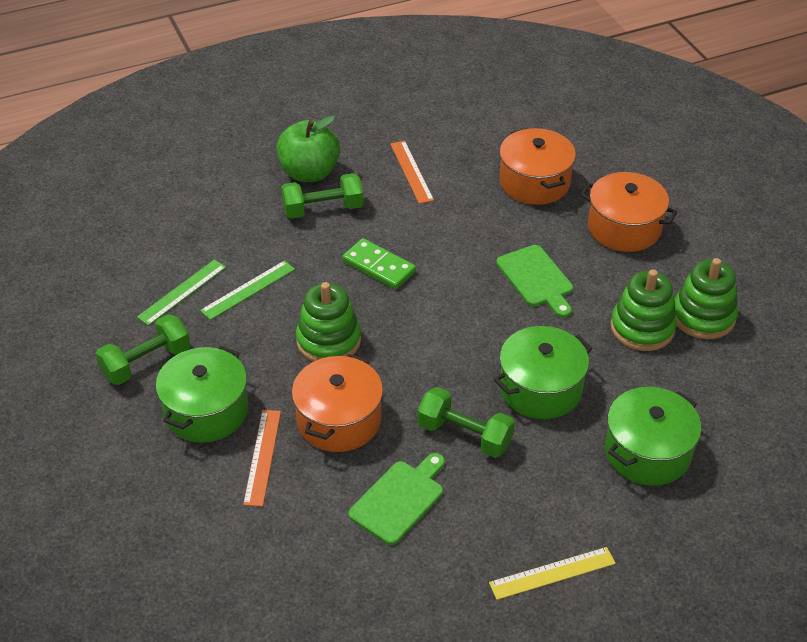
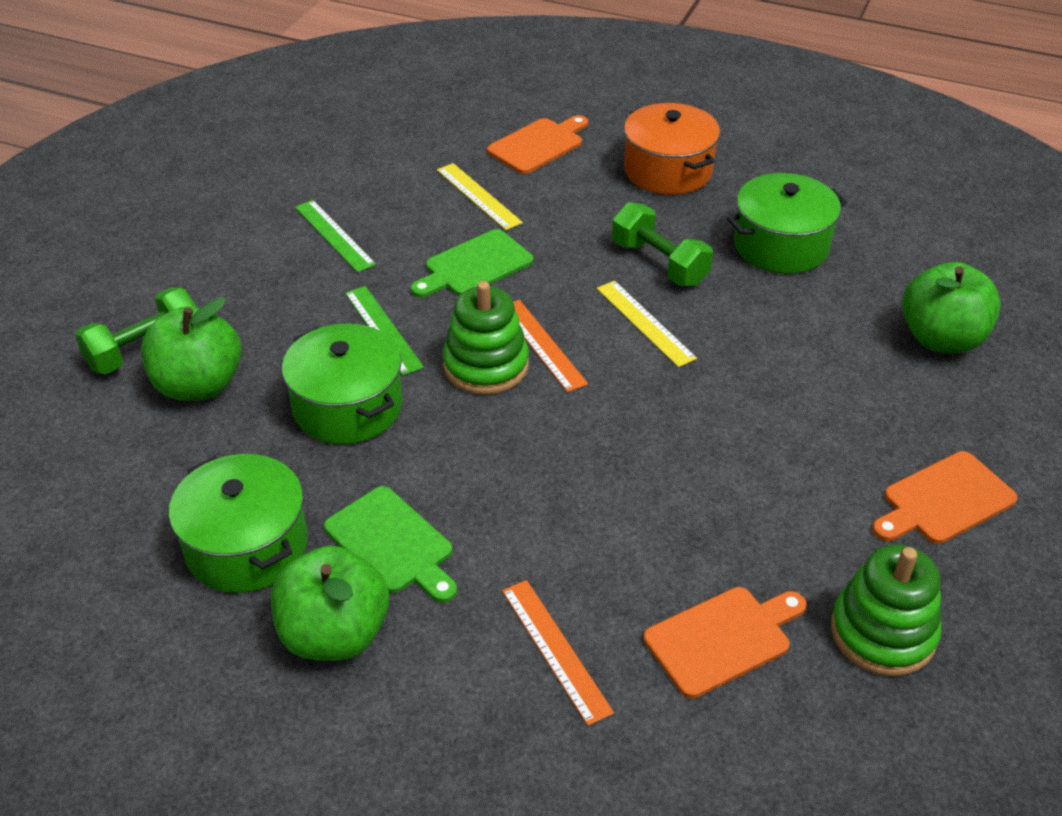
green apple: 1 -> 3
green domino: 1 -> 0
green dumbbell: 3 -> 2
green stacking toy: 3 -> 2
orange cutting board: 0 -> 3
orange pot: 3 -> 1
yellow ruler: 1 -> 2

